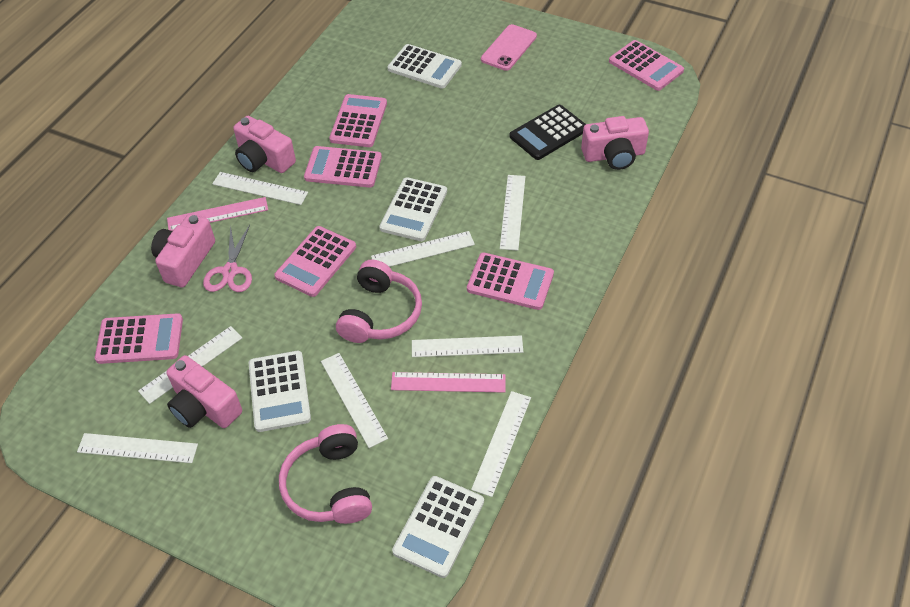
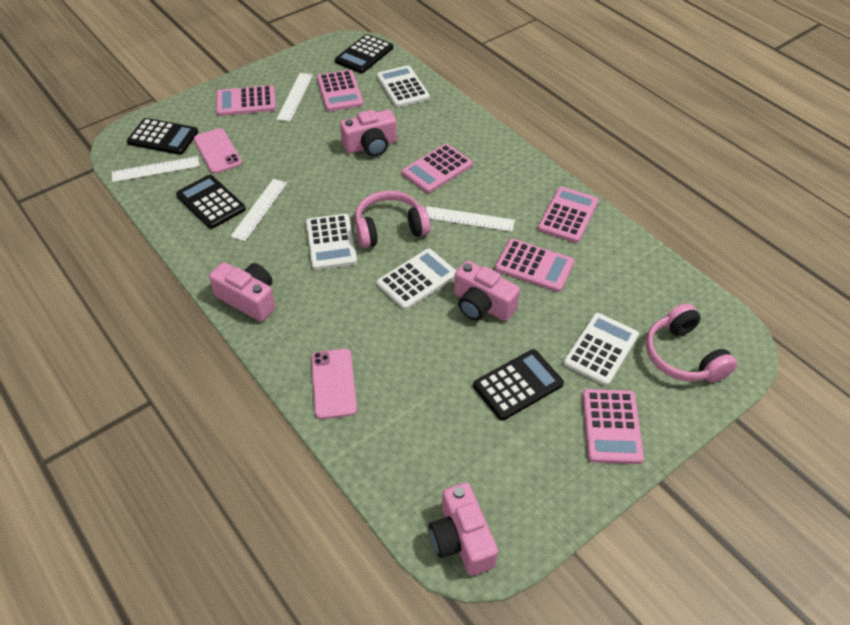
black calculator: 1 -> 4
pink phone: 1 -> 2
pink ruler: 2 -> 0
pink scissors: 1 -> 0
white ruler: 8 -> 4

